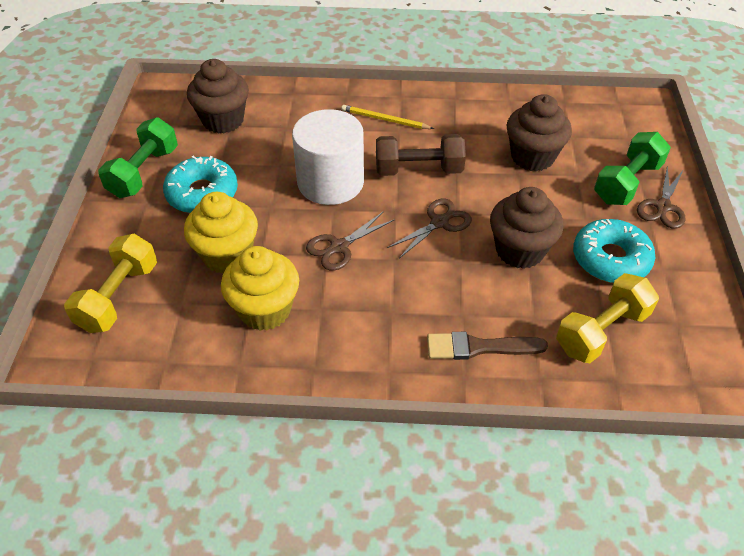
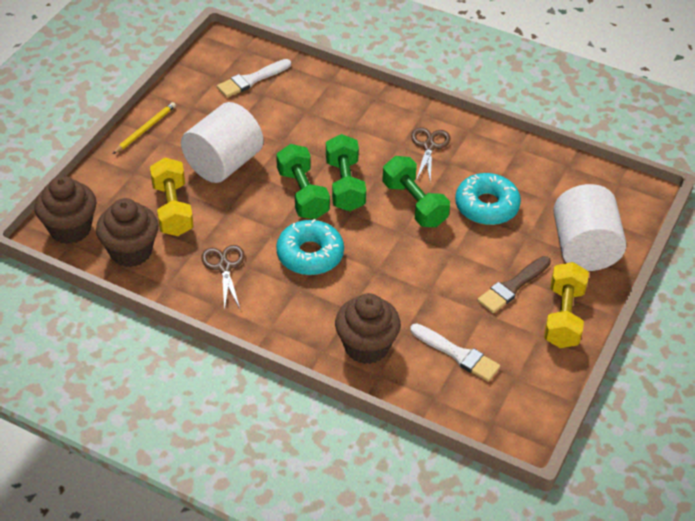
brown dumbbell: 1 -> 0
brown scissors: 3 -> 2
green dumbbell: 2 -> 3
white brush: 0 -> 2
white cylinder: 1 -> 2
yellow cupcake: 2 -> 0

